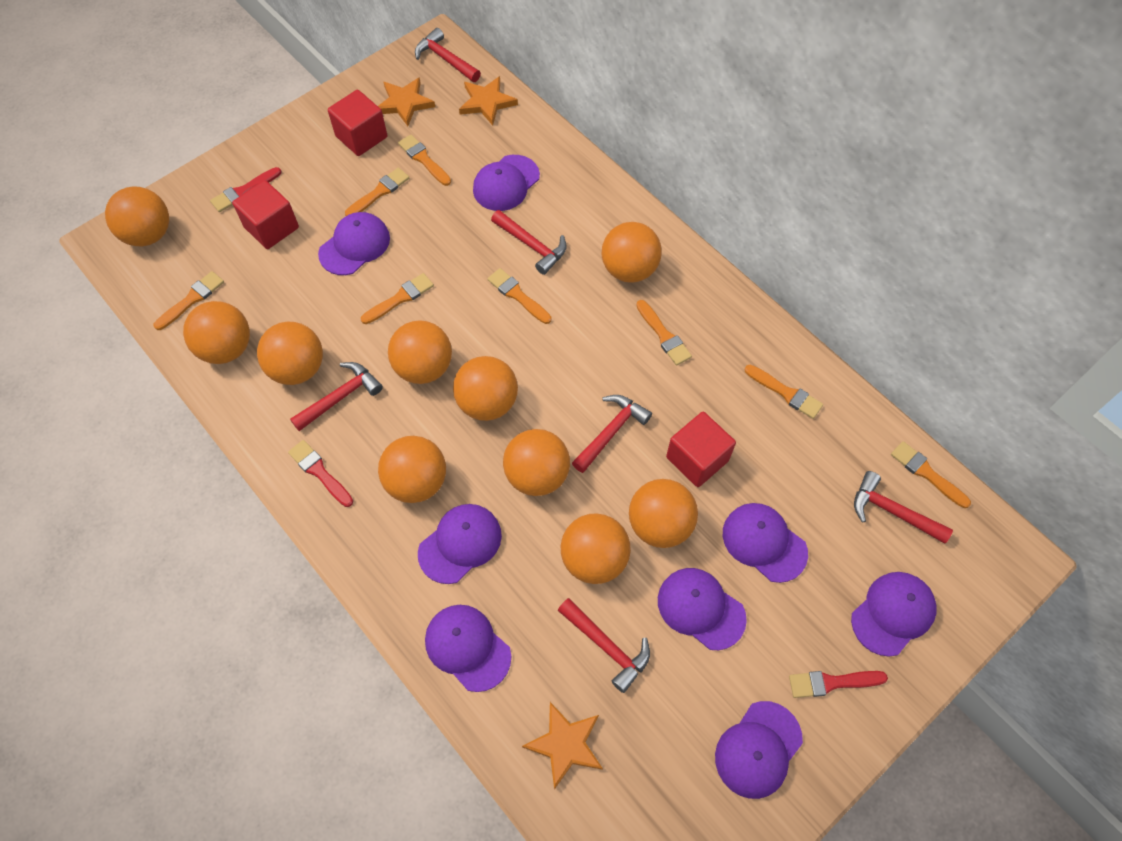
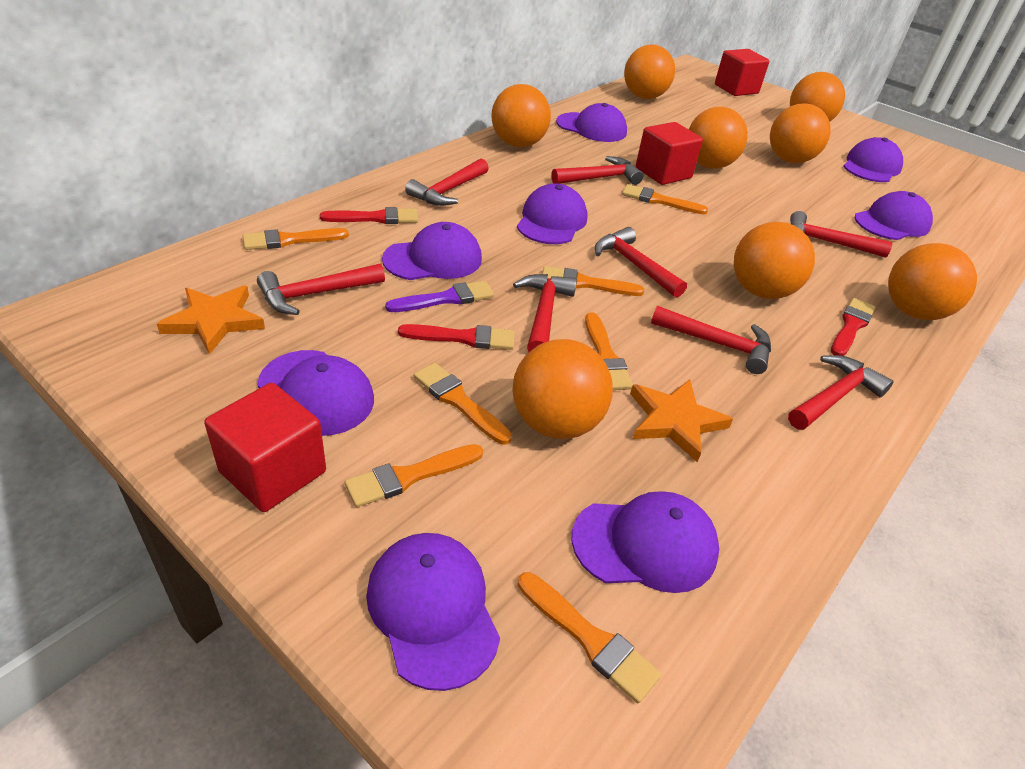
orange ball: 10 -> 8
orange brush: 8 -> 7
orange star: 3 -> 2
purple brush: 0 -> 1
red hammer: 6 -> 8

